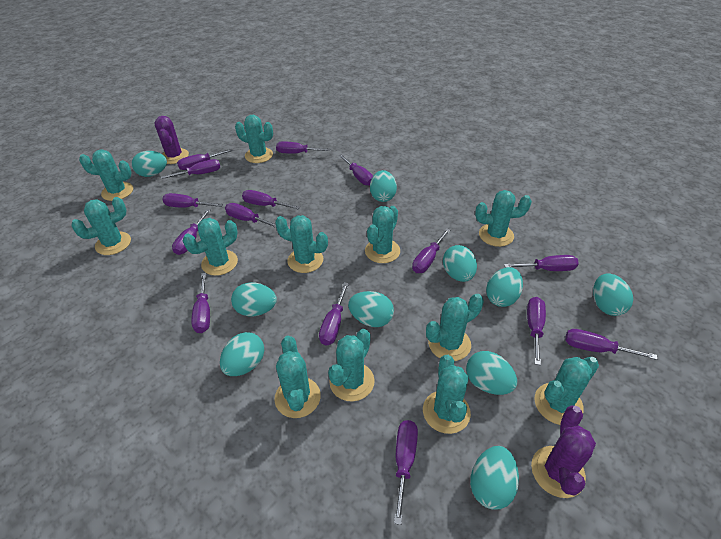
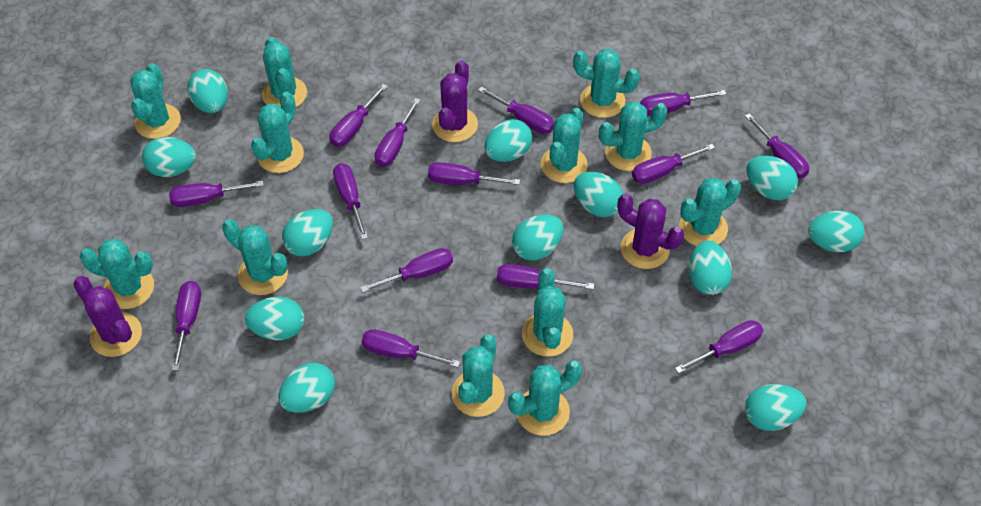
purple cactus: 2 -> 3
purple screwdriver: 15 -> 14
turquoise egg: 10 -> 12

